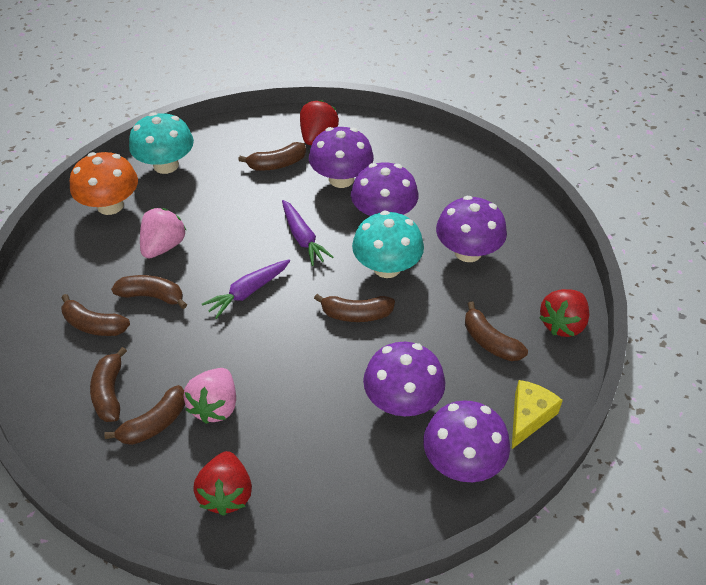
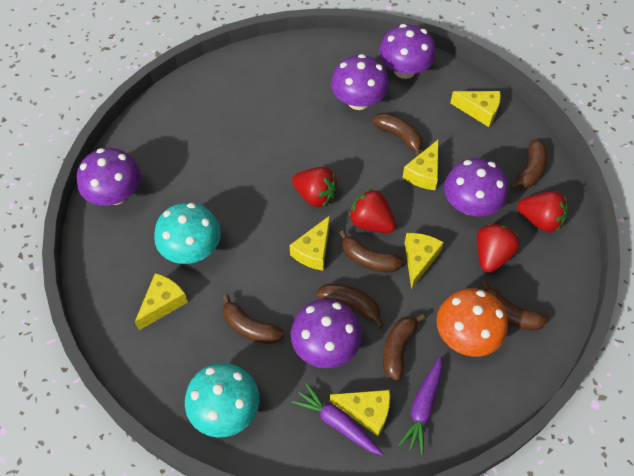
pink strawberry: 2 -> 0
red strawberry: 3 -> 4
yellow cheese: 1 -> 6

